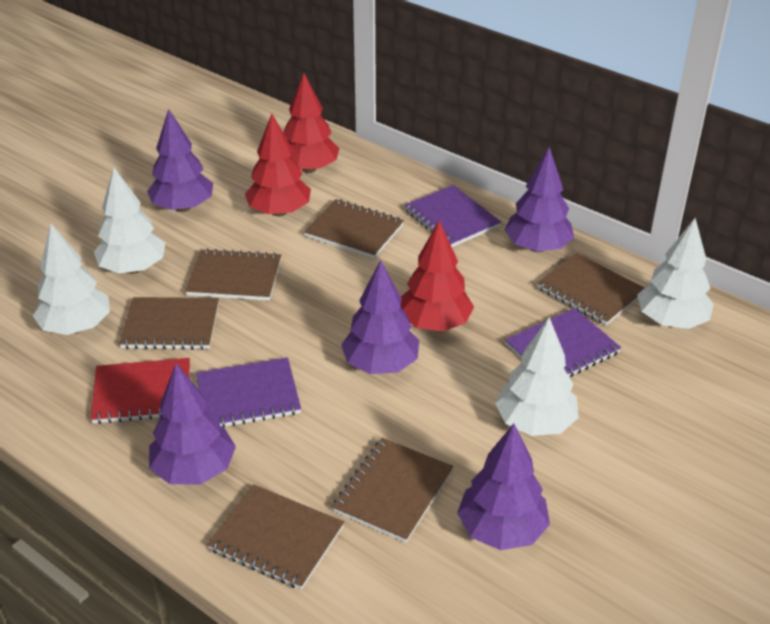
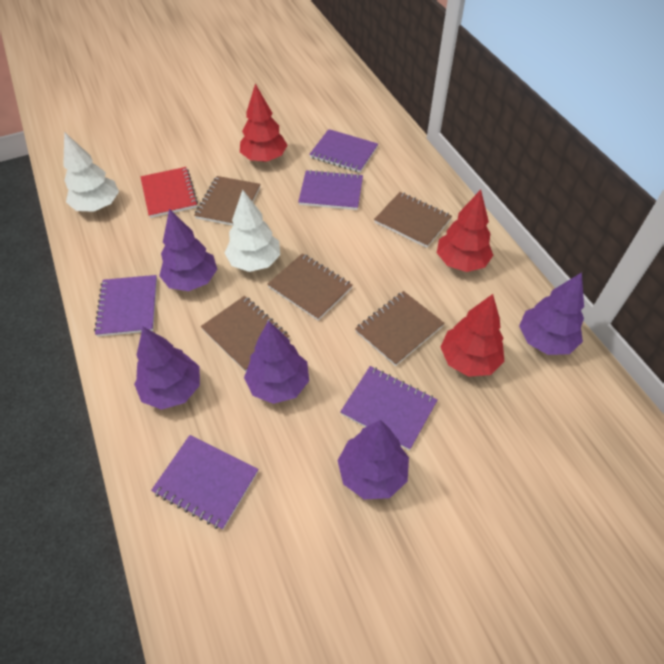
brown notebook: 6 -> 5
purple notebook: 3 -> 5
white tree: 4 -> 2

